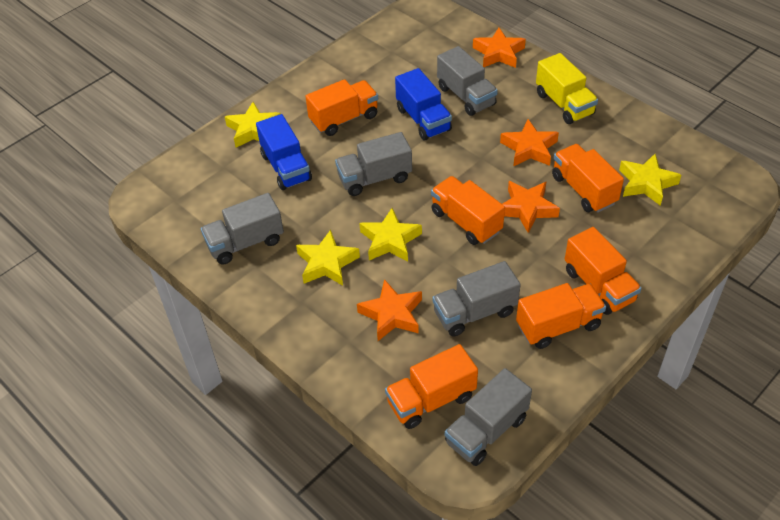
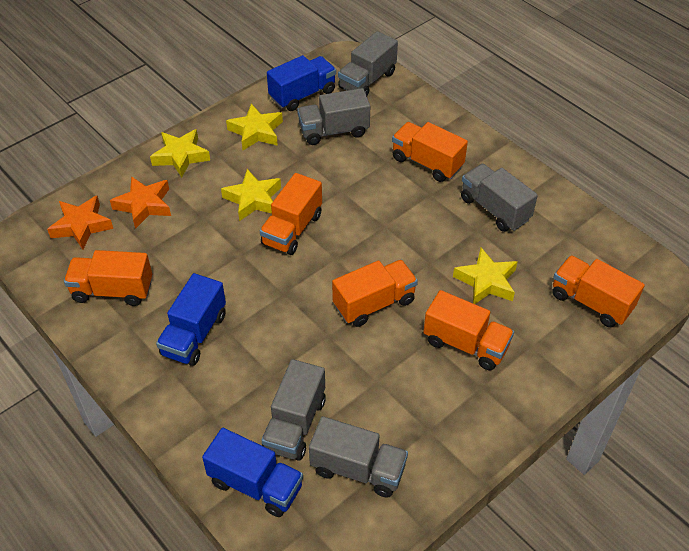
blue truck: 2 -> 3
orange star: 4 -> 2
yellow truck: 1 -> 0

